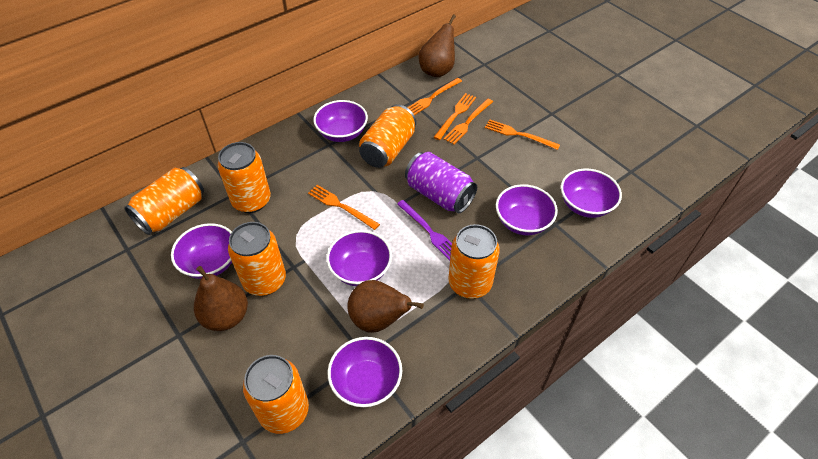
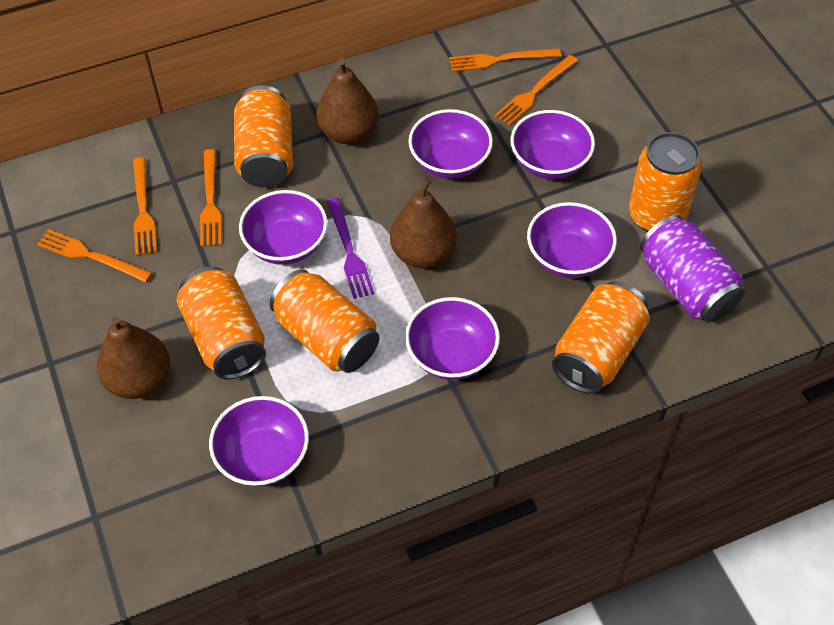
orange can: 6 -> 5

